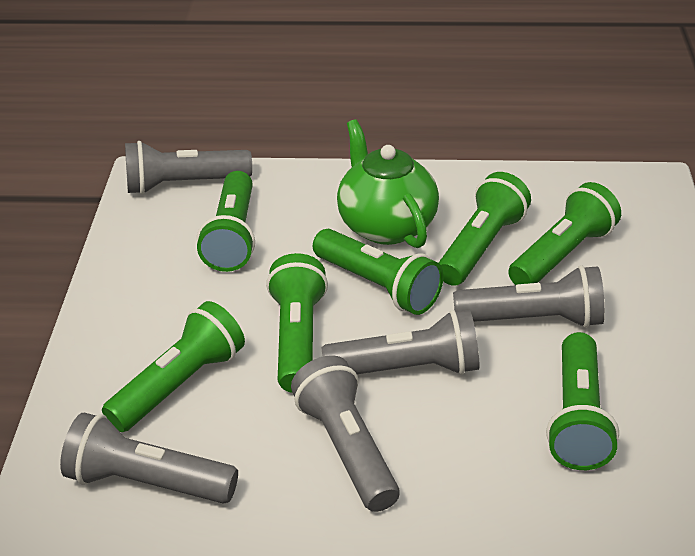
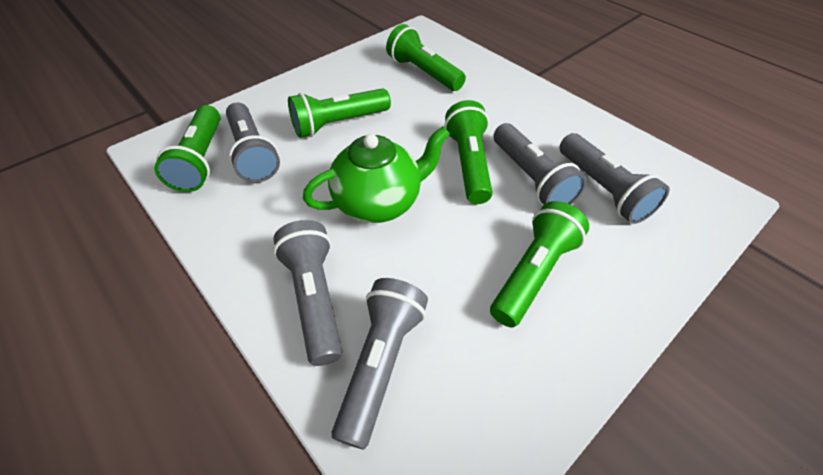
green flashlight: 7 -> 5

